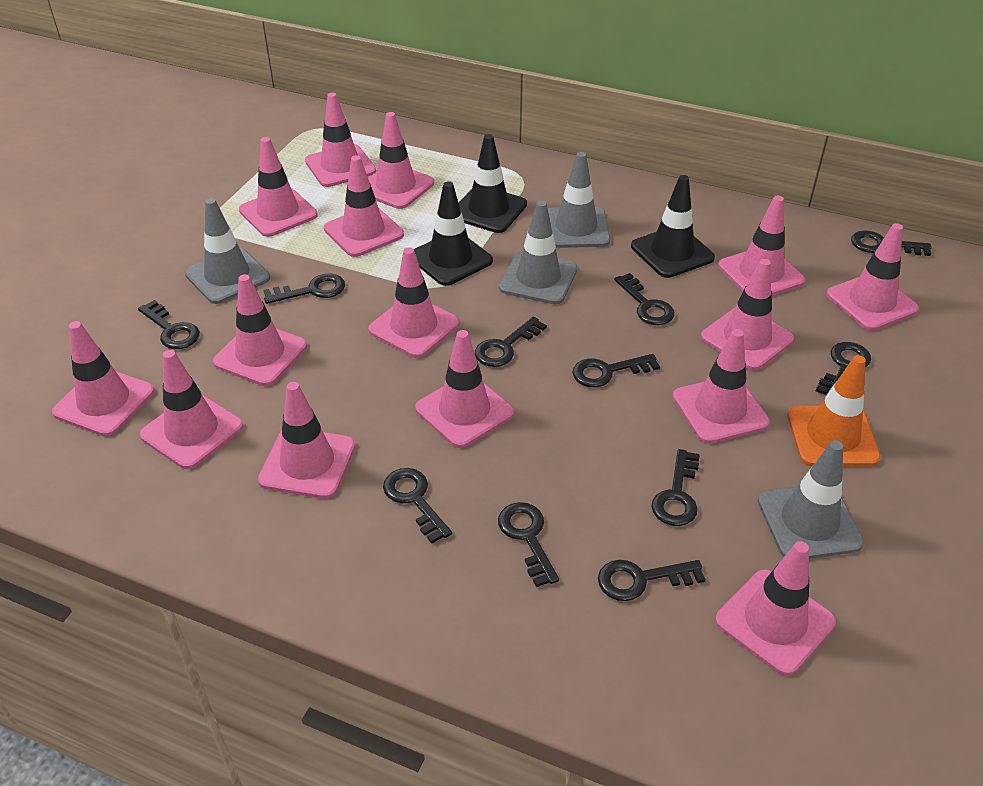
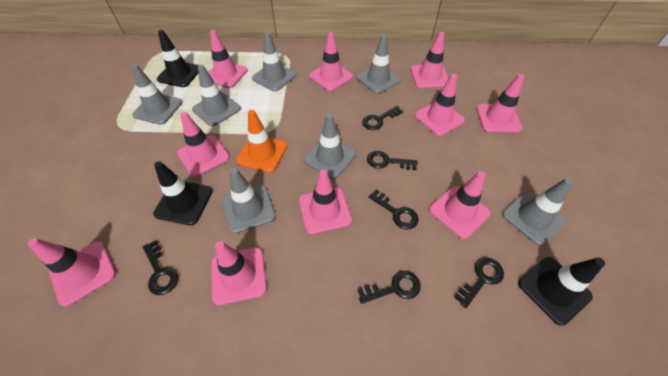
black key: 11 -> 6
grey traffic cone: 4 -> 7
pink traffic cone: 15 -> 10

